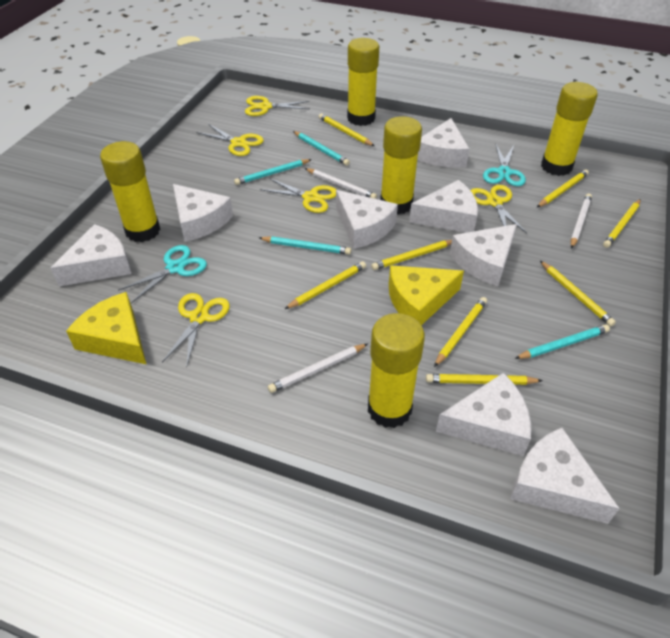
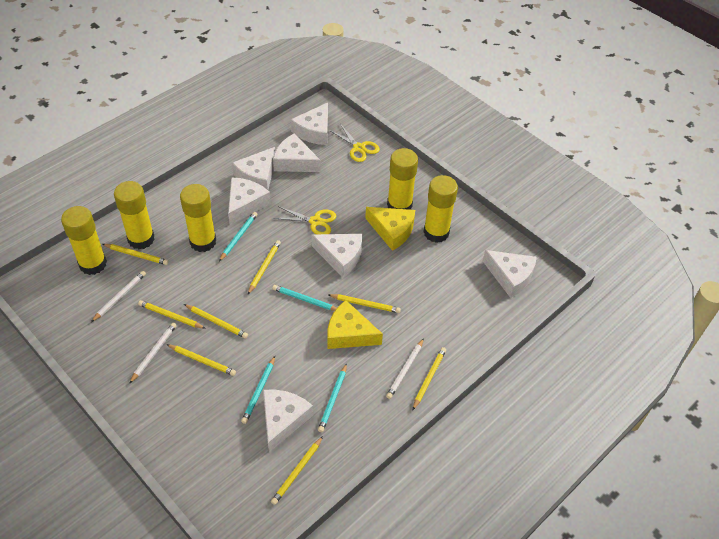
turquoise scissors: 2 -> 0
white cheese: 8 -> 7
yellow scissors: 5 -> 2

